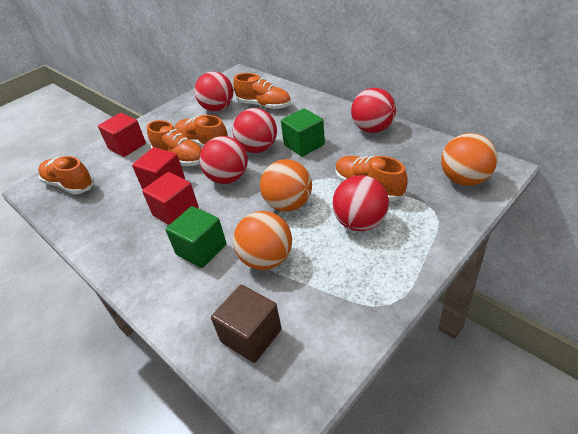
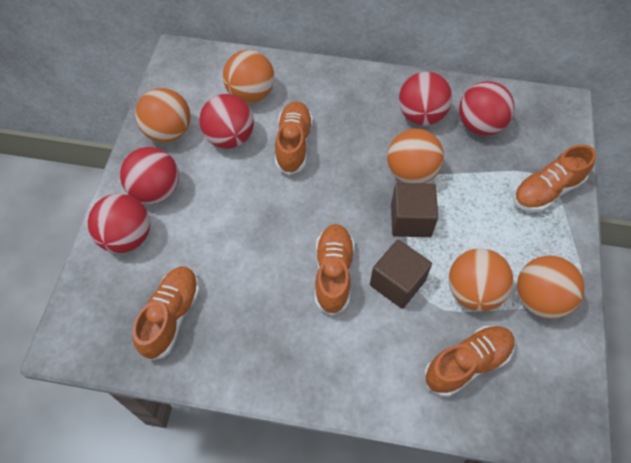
brown cube: 1 -> 2
green cube: 2 -> 0
orange ball: 3 -> 5
red cube: 3 -> 0

